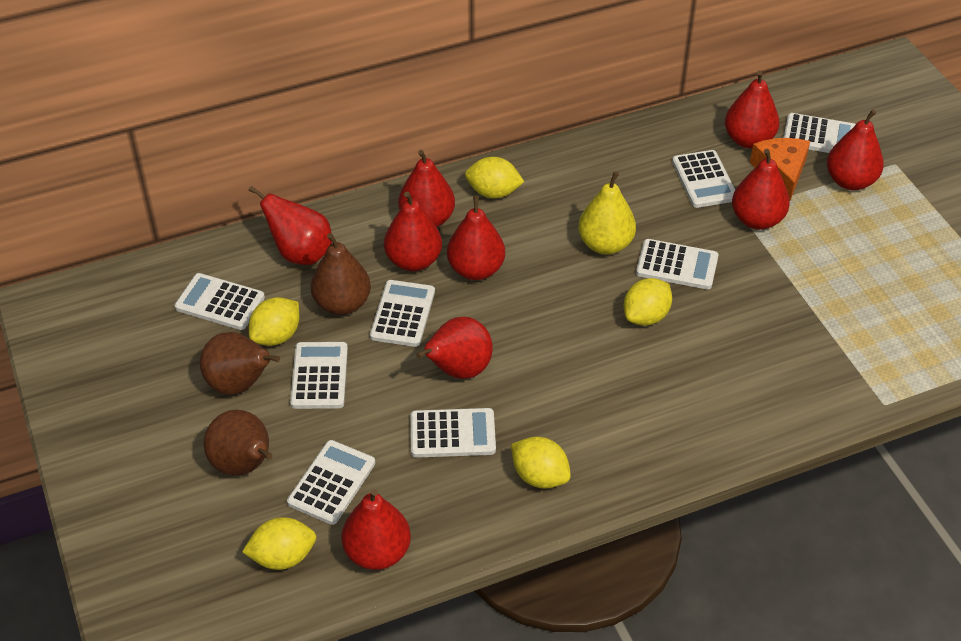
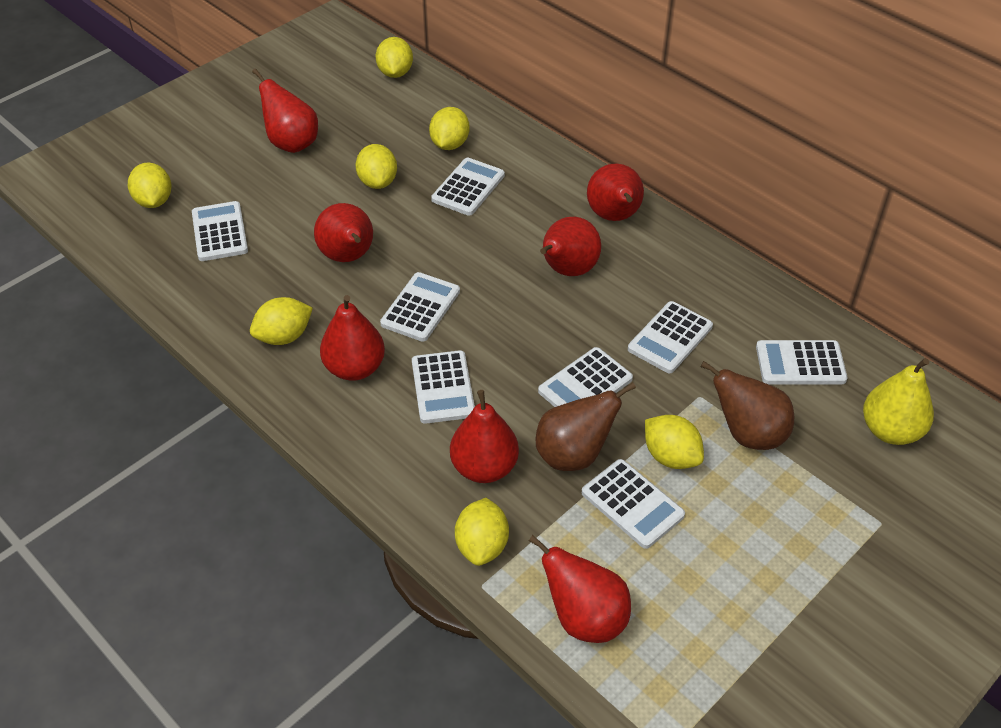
brown pear: 3 -> 2
orange cheese: 1 -> 0
red pear: 9 -> 7
yellow lemon: 5 -> 7

